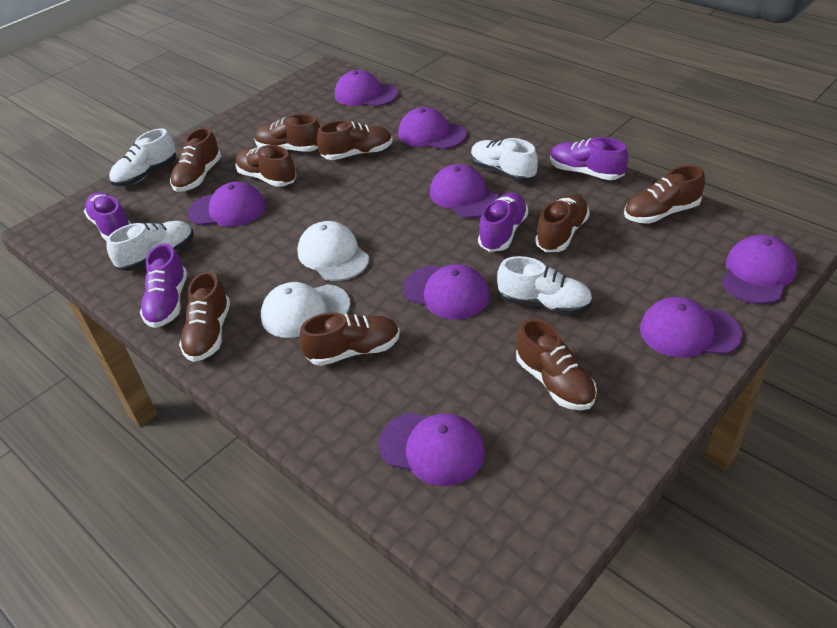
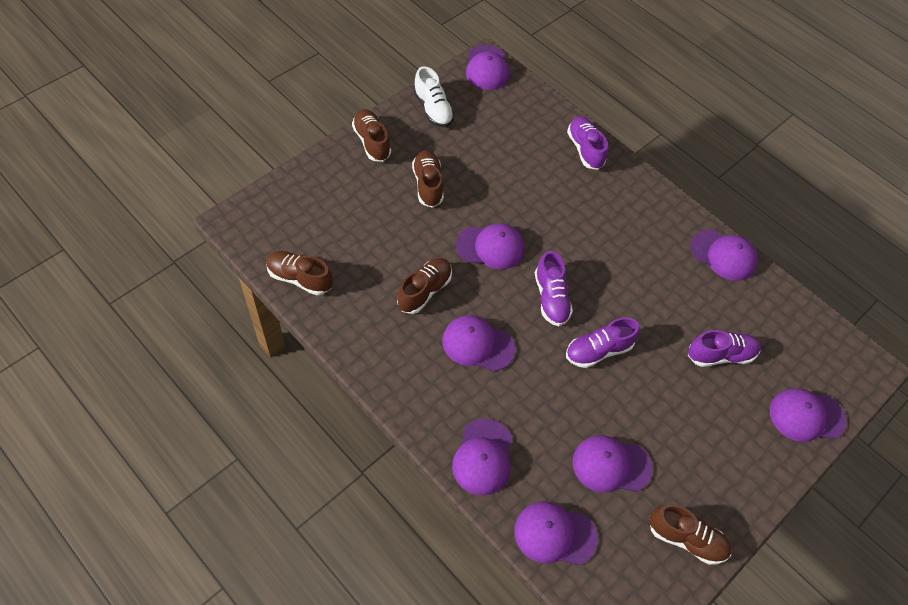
brown shoe: 9 -> 5
white cap: 2 -> 0
white shoe: 4 -> 1

